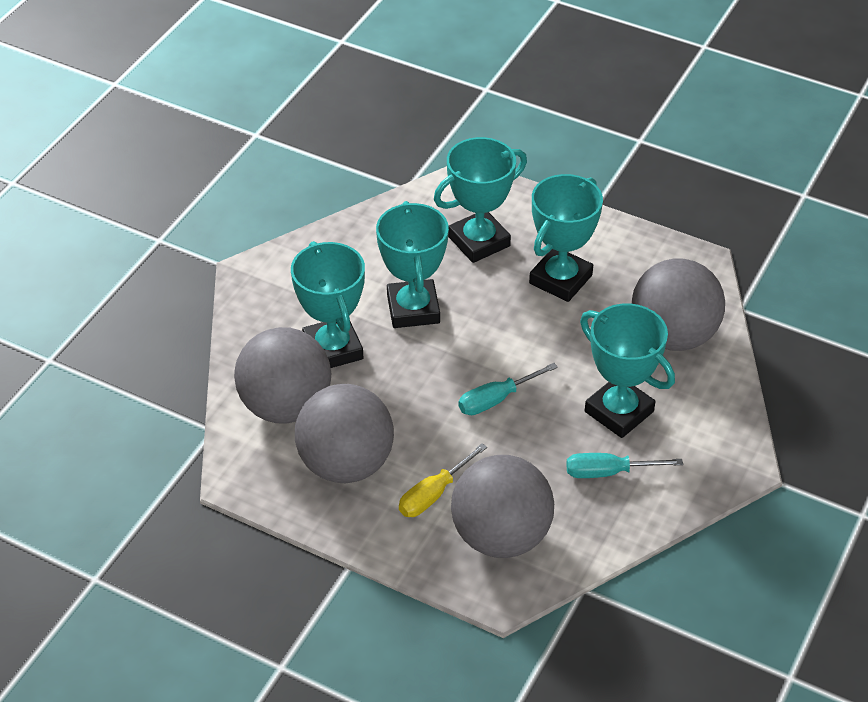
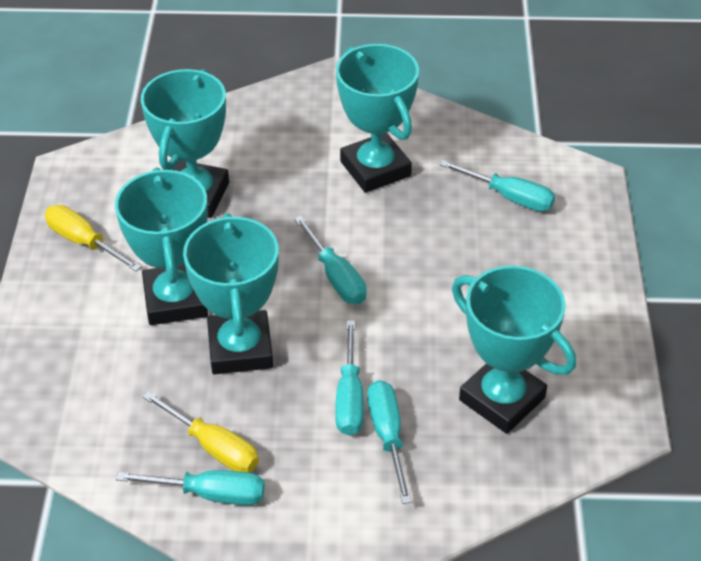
grey ball: 4 -> 0
turquoise screwdriver: 2 -> 5
yellow screwdriver: 1 -> 2

